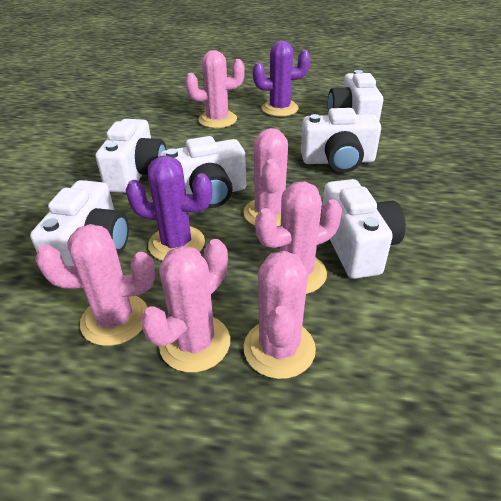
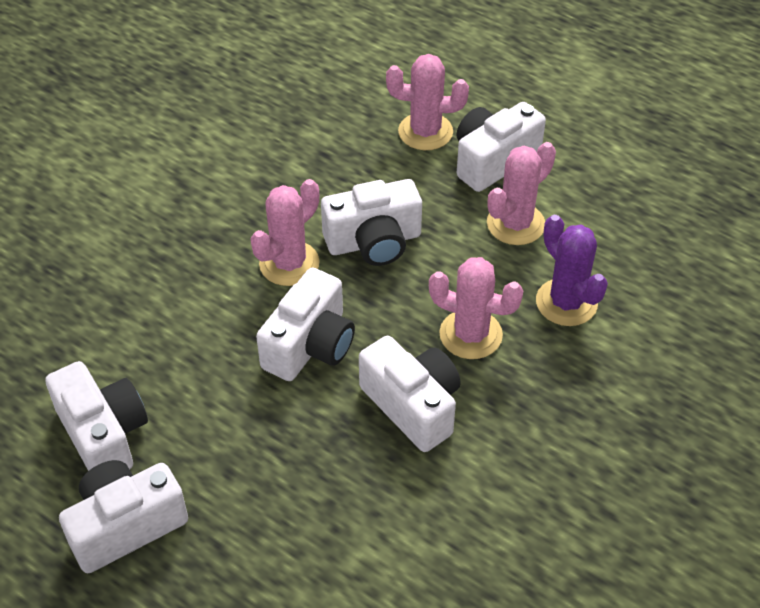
pink cactus: 6 -> 4
purple cactus: 2 -> 1

